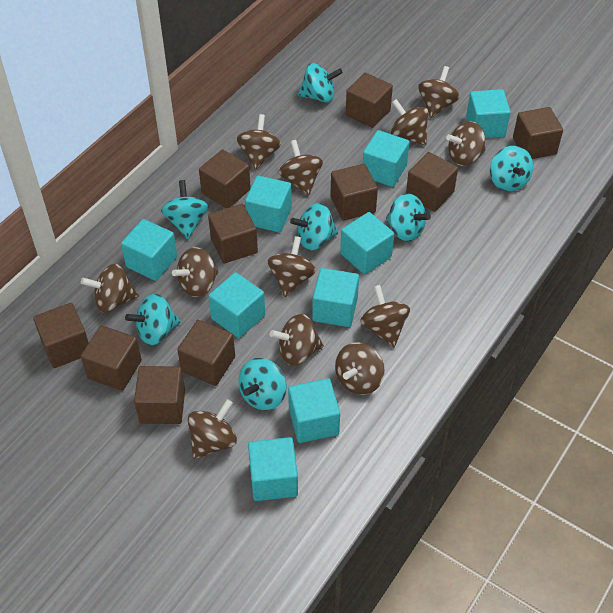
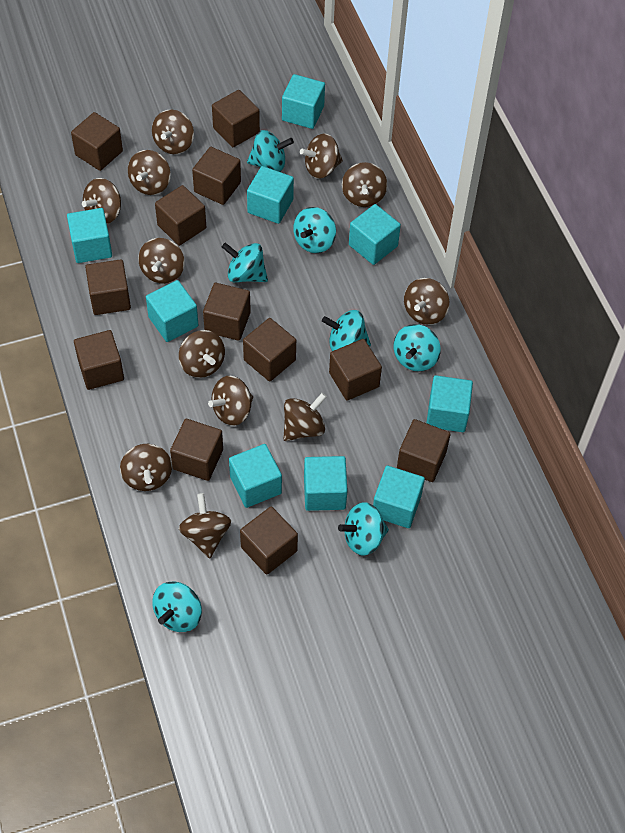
brown cube: 10 -> 12

